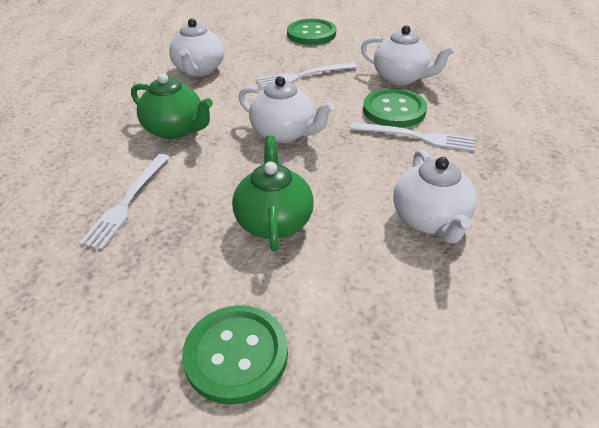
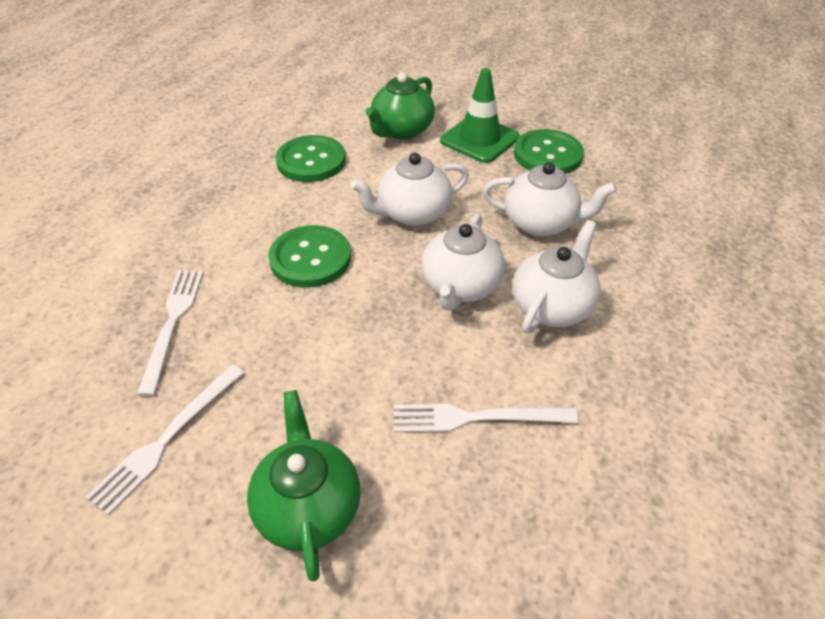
green traffic cone: 0 -> 1

